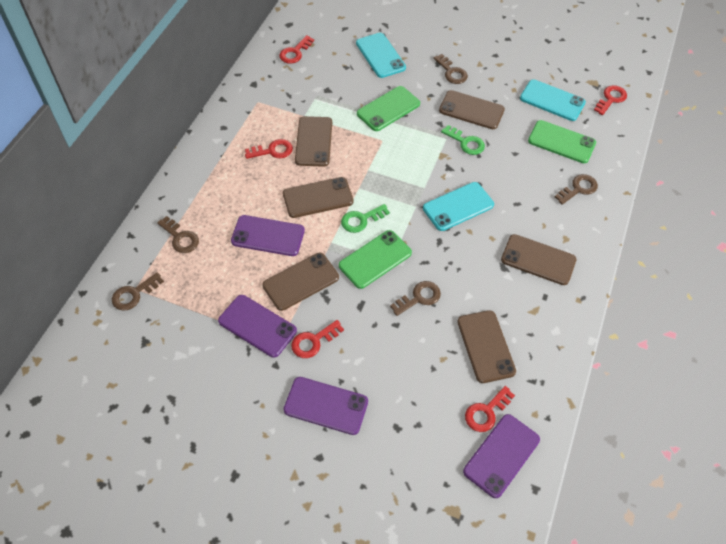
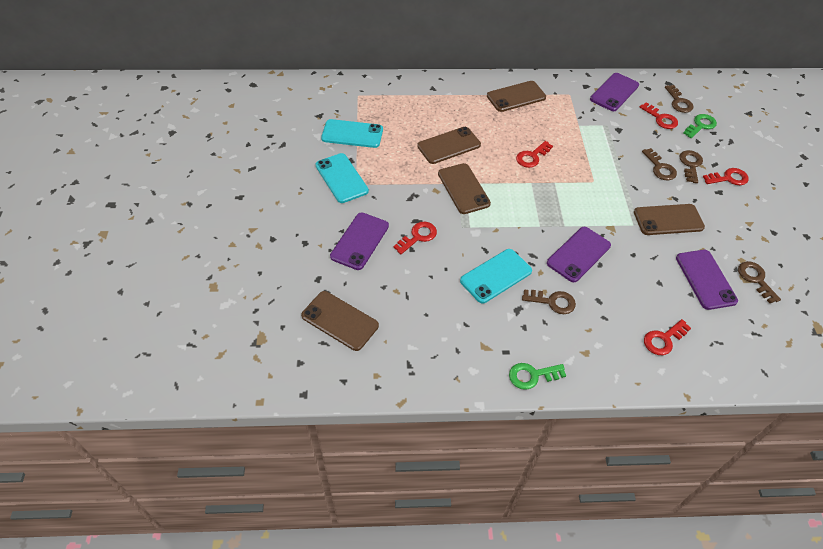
brown phone: 6 -> 5
green phone: 3 -> 0

